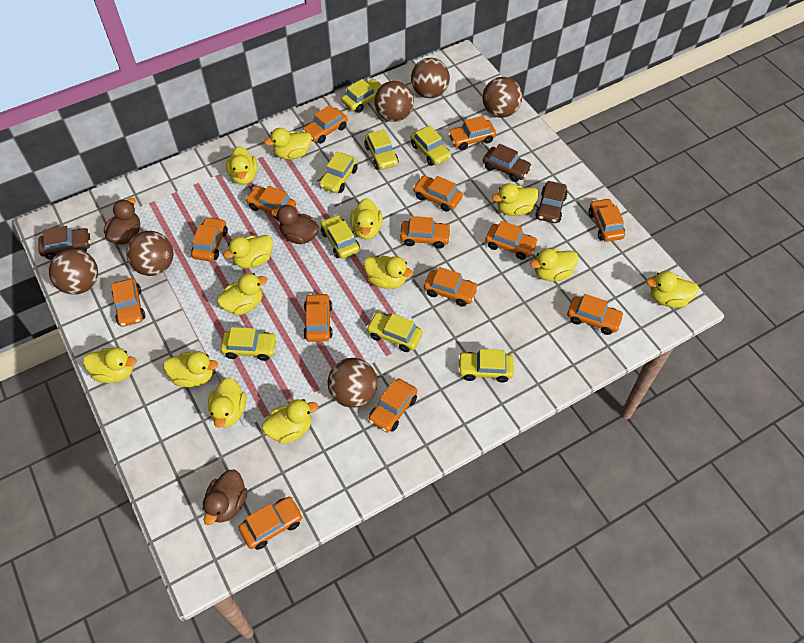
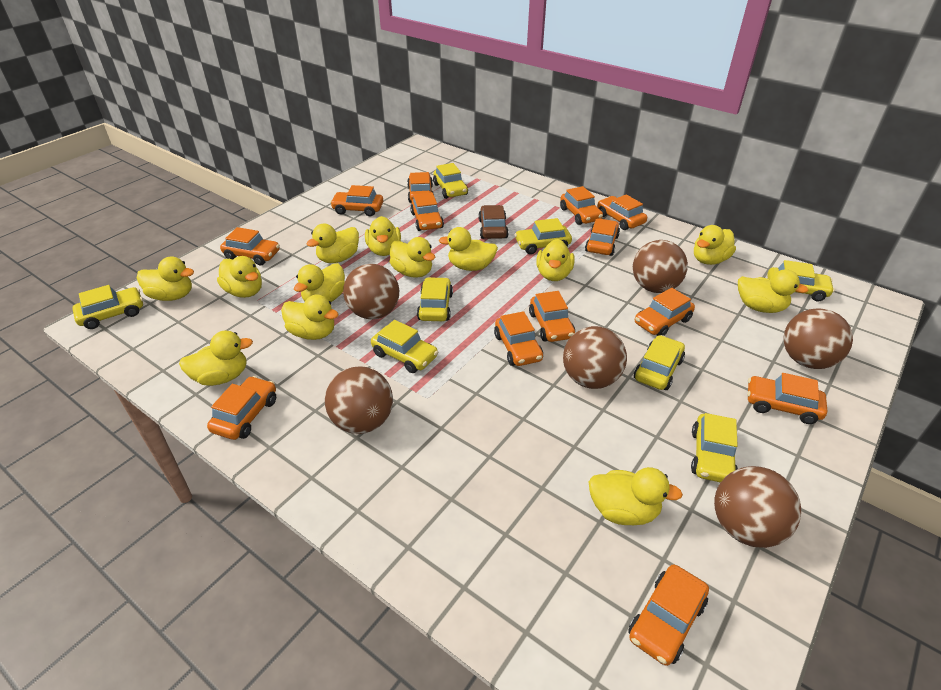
brown car: 3 -> 1
brown duck: 3 -> 0
orange car: 14 -> 13

